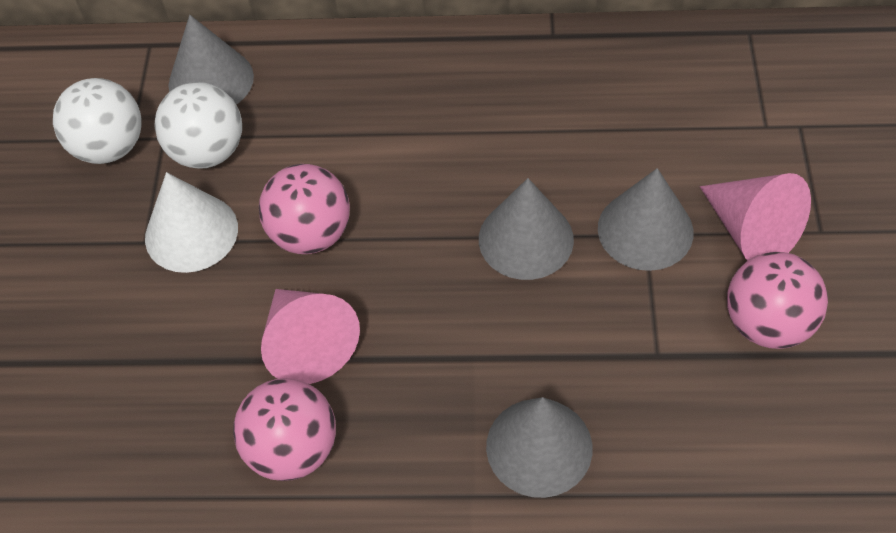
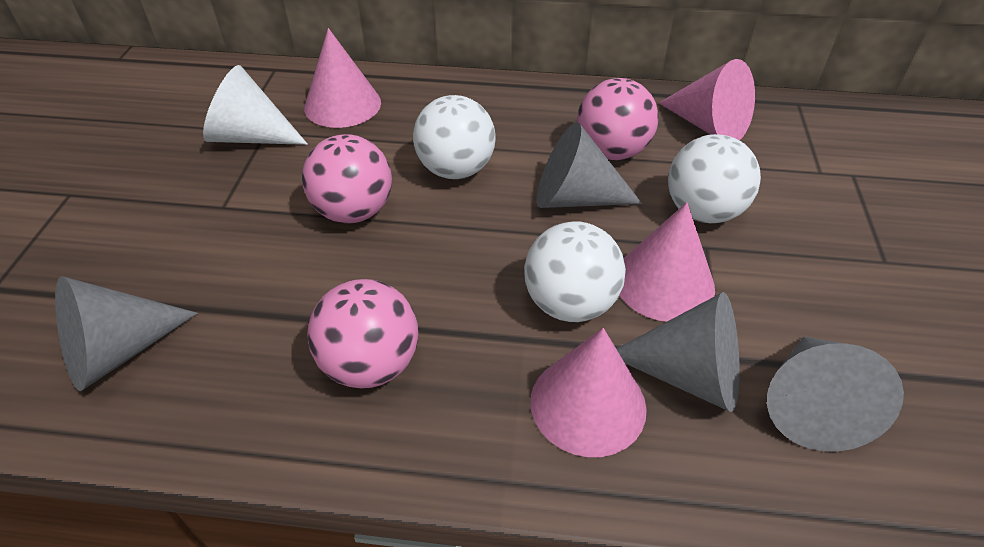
pink cone: 2 -> 4
white ball: 2 -> 3

